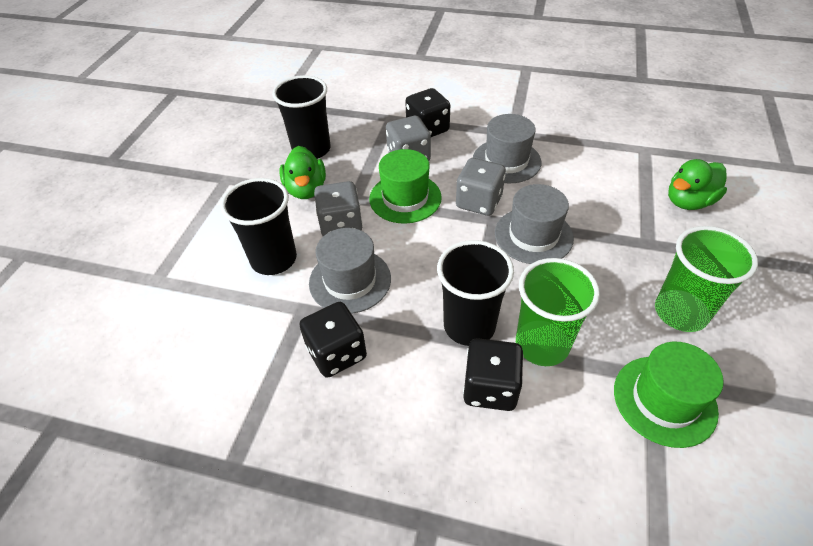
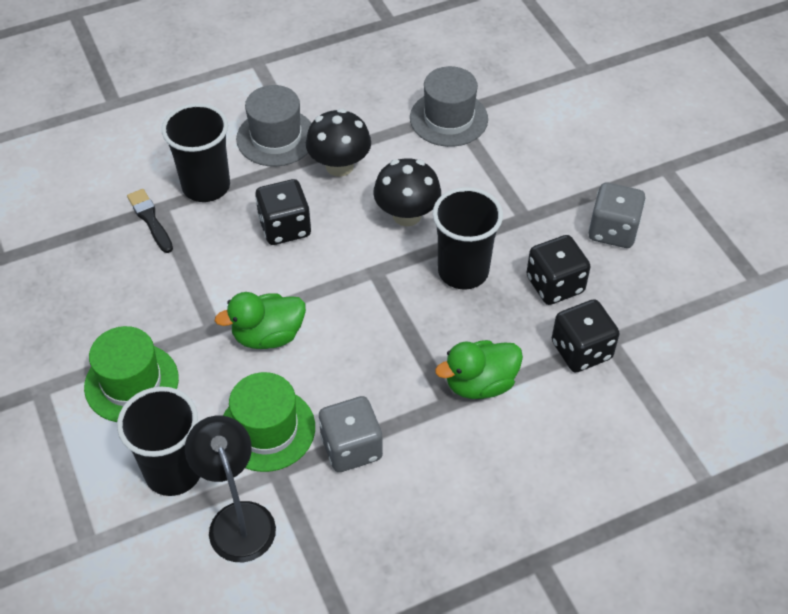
black brush: 0 -> 1
black lamp: 0 -> 1
black mushroom: 0 -> 2
green cup: 2 -> 0
grey dice: 3 -> 2
grey hat: 3 -> 2

